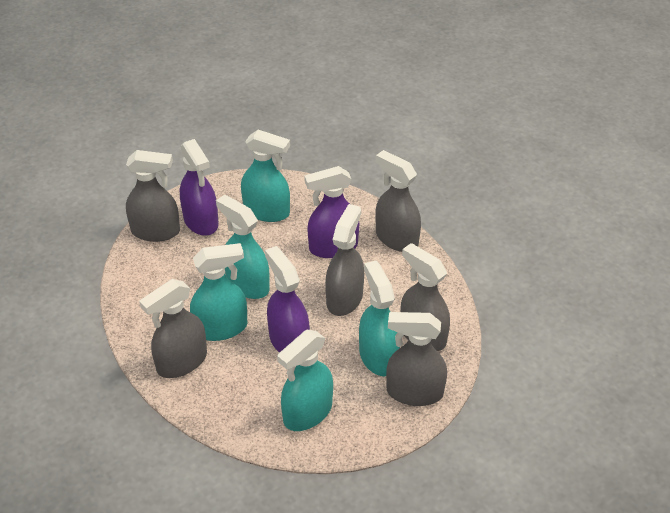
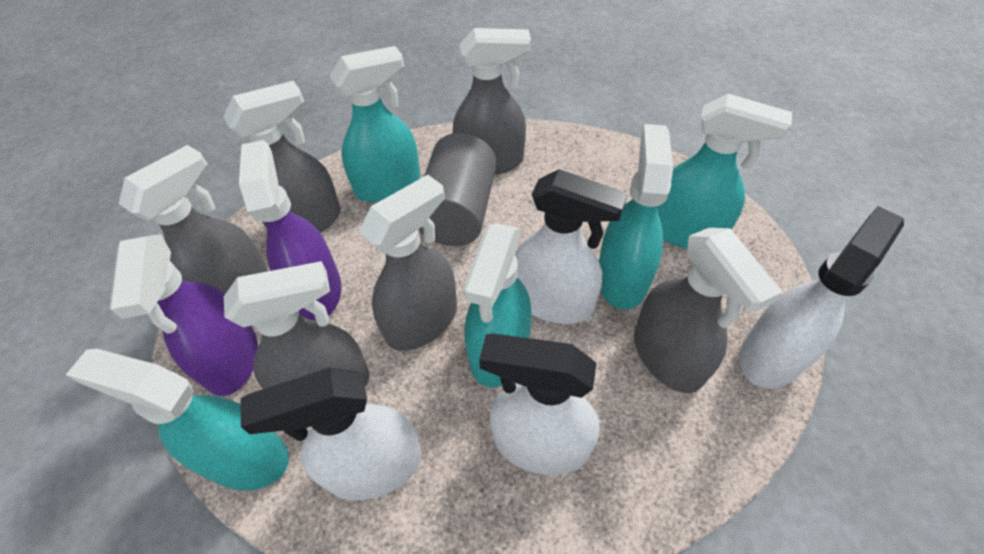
grey cylinder: 0 -> 1
purple spray bottle: 3 -> 2
white spray bottle: 0 -> 4

